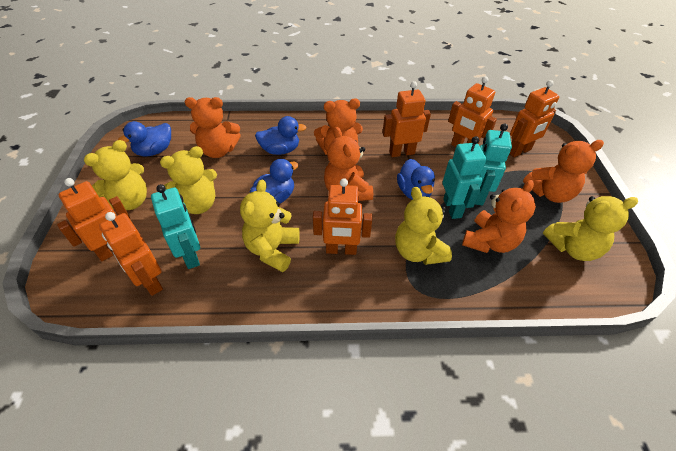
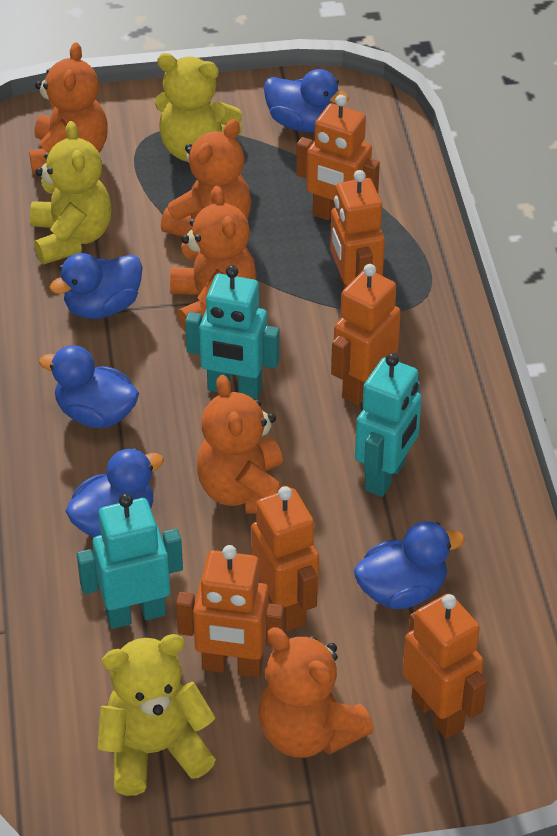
blue duck: 4 -> 5
yellow teddy bear: 5 -> 3

